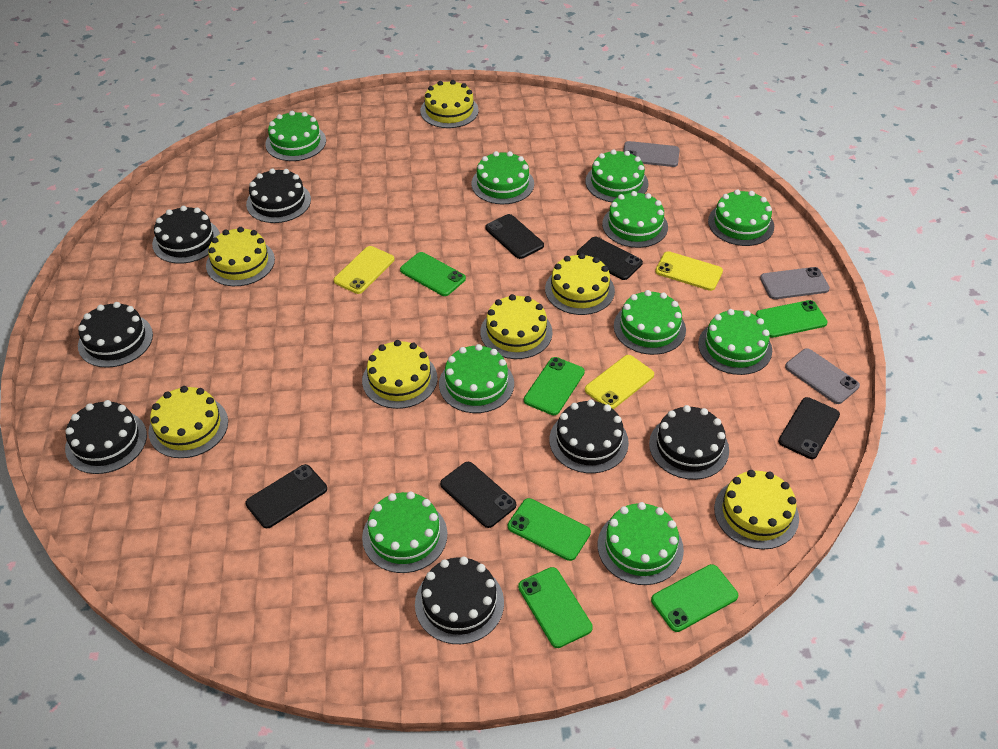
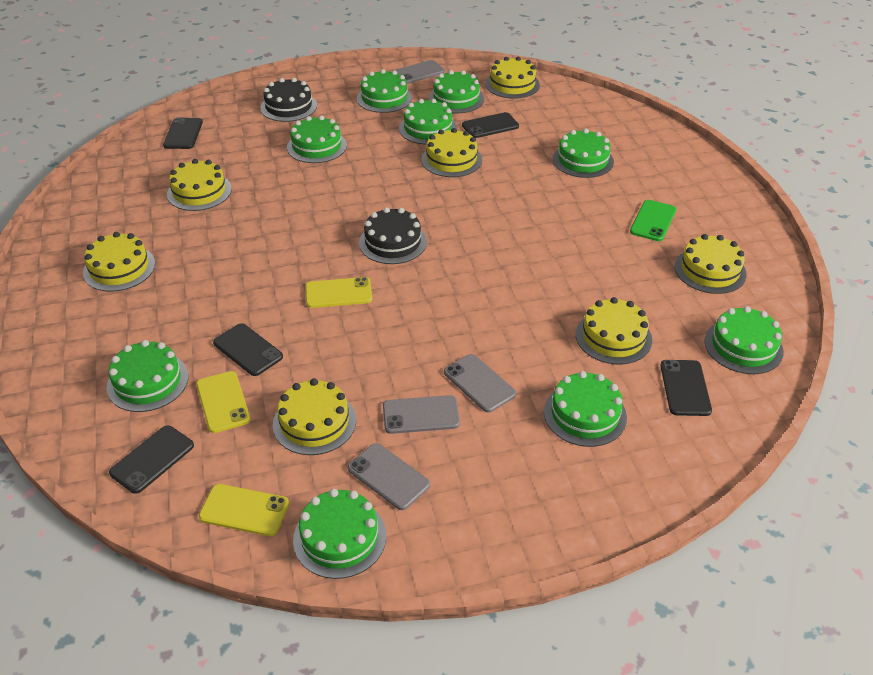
black cake: 7 -> 2
green cake: 10 -> 9
green phone: 6 -> 1
grey phone: 3 -> 4

